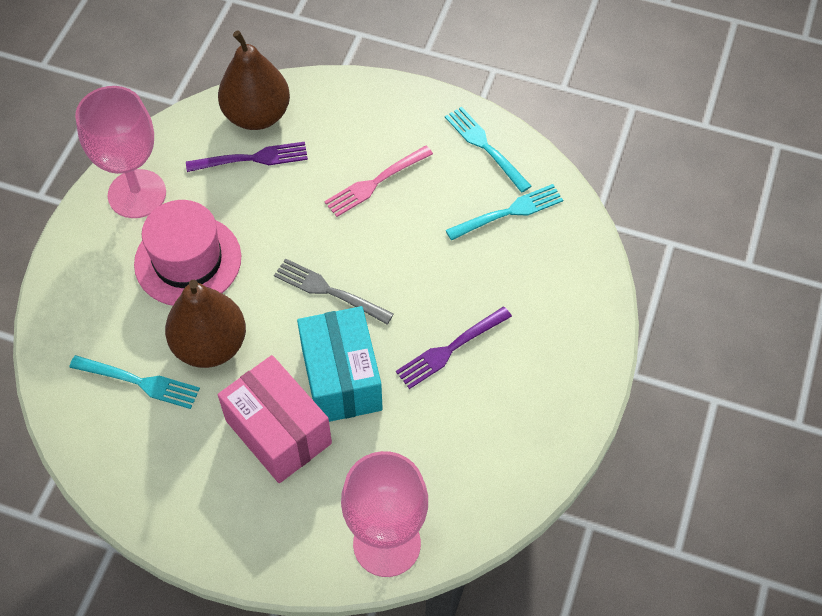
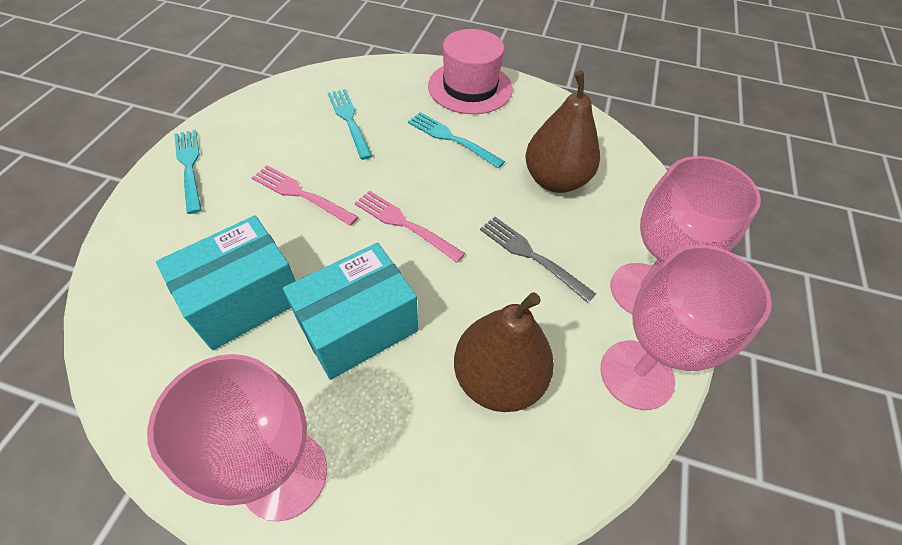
pink box: 1 -> 0
pink fork: 1 -> 2
pink goblet: 2 -> 3
purple fork: 2 -> 0
turquoise box: 1 -> 2

